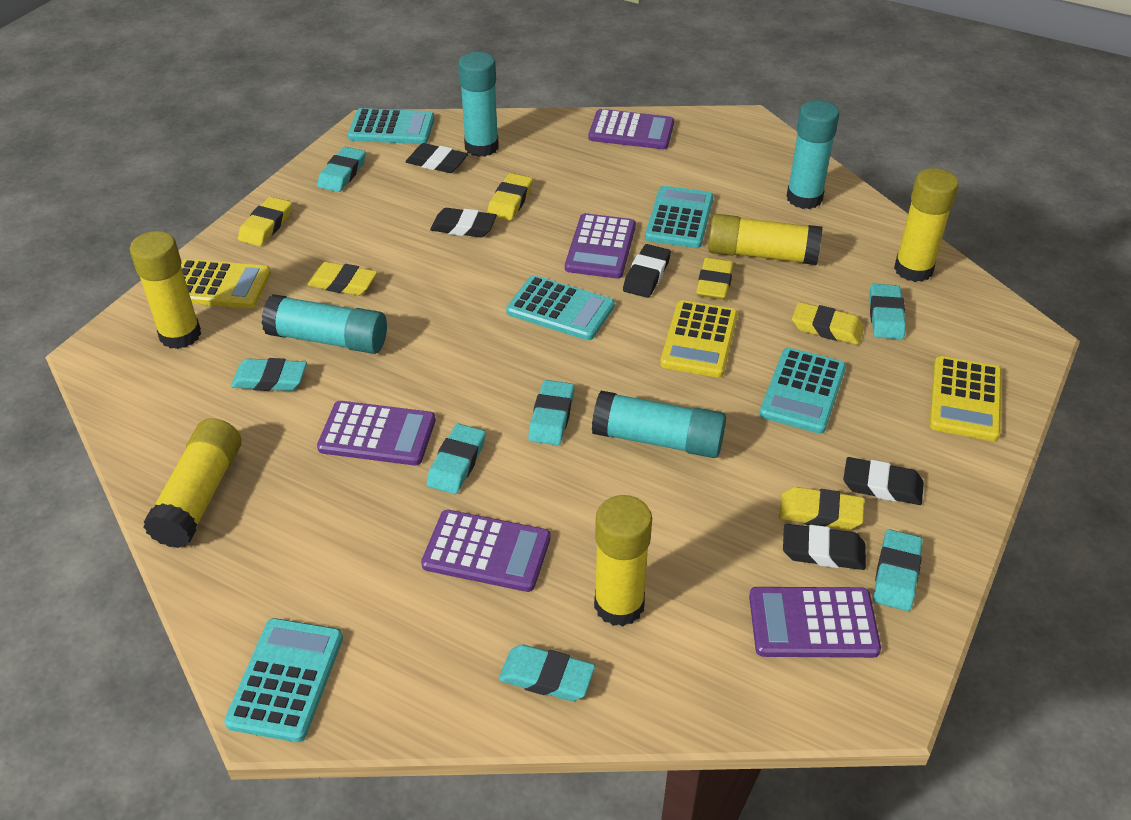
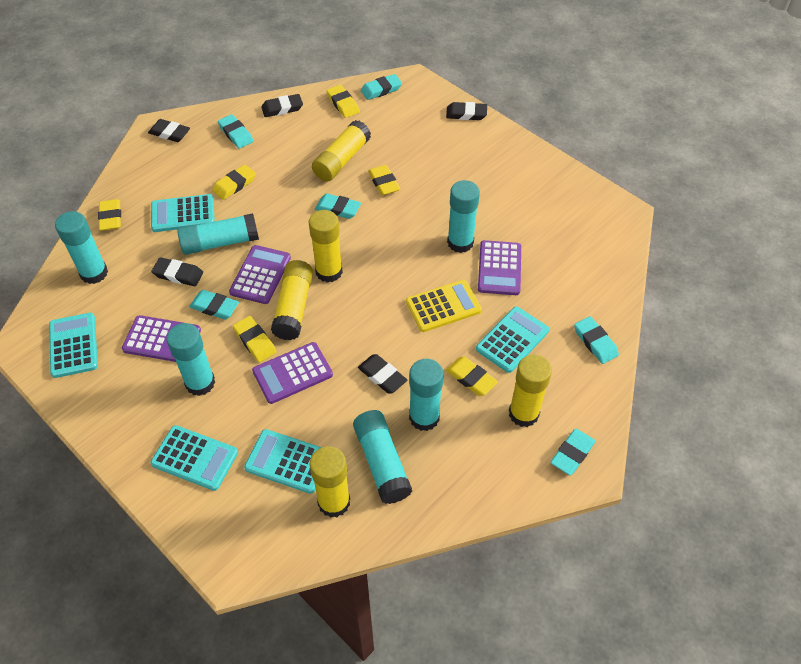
purple calculator: 5 -> 4
turquoise eraser: 7 -> 6
turquoise glue stick: 4 -> 6
yellow calculator: 3 -> 1

